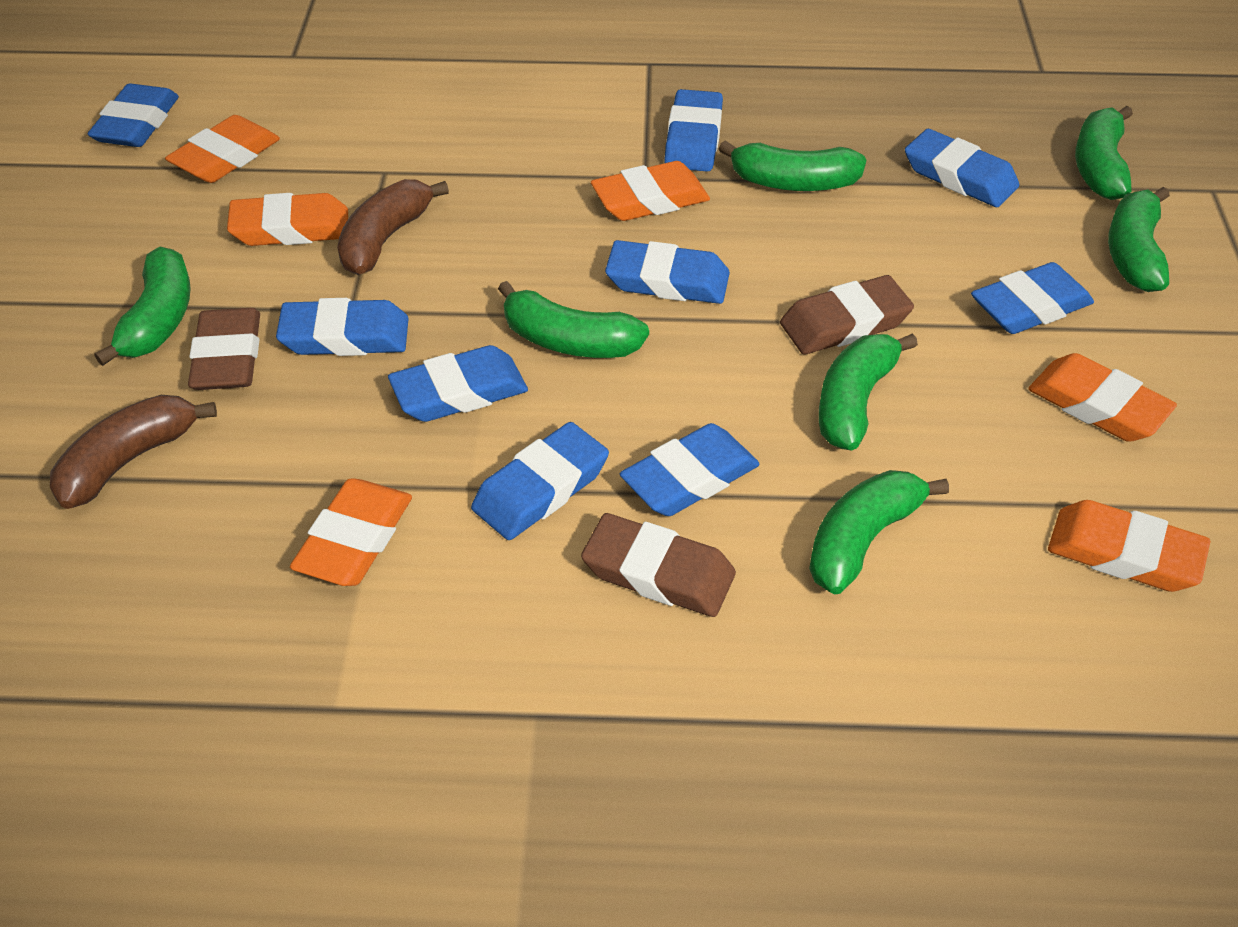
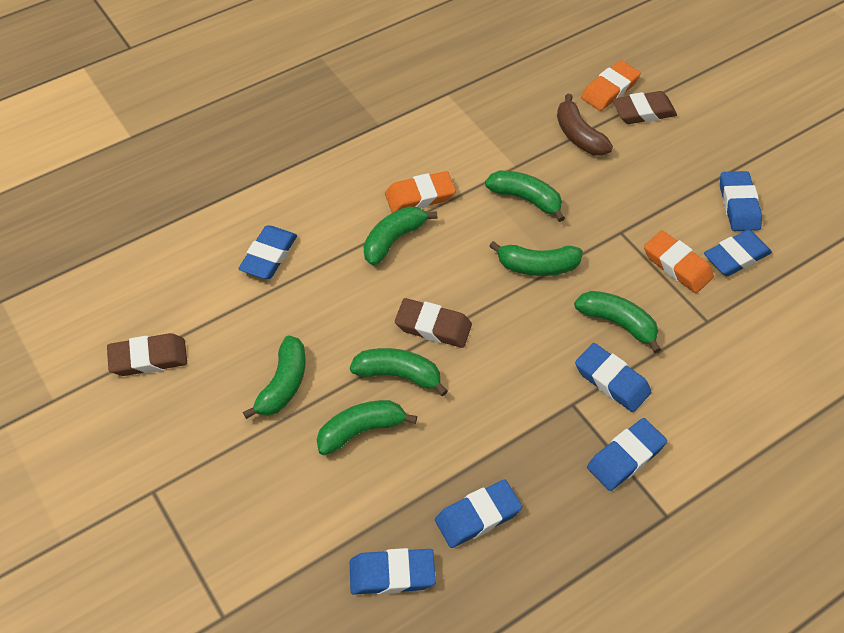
blue eraser: 9 -> 7
brown banana: 2 -> 1
orange eraser: 6 -> 3

